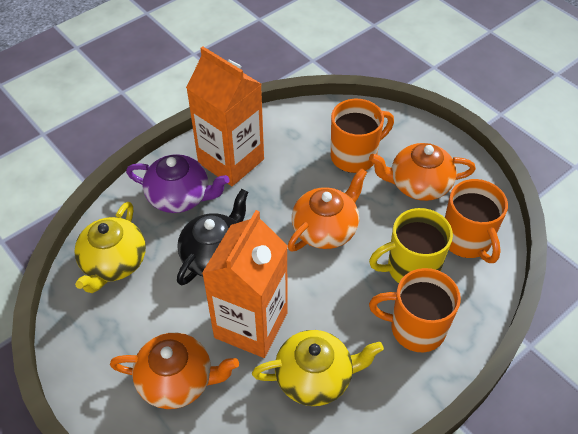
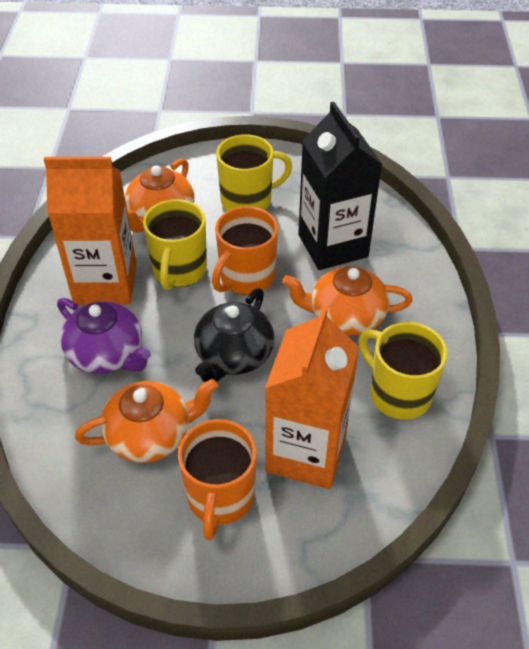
black carton: 0 -> 1
orange mug: 3 -> 2
yellow mug: 1 -> 3
yellow teapot: 2 -> 0

